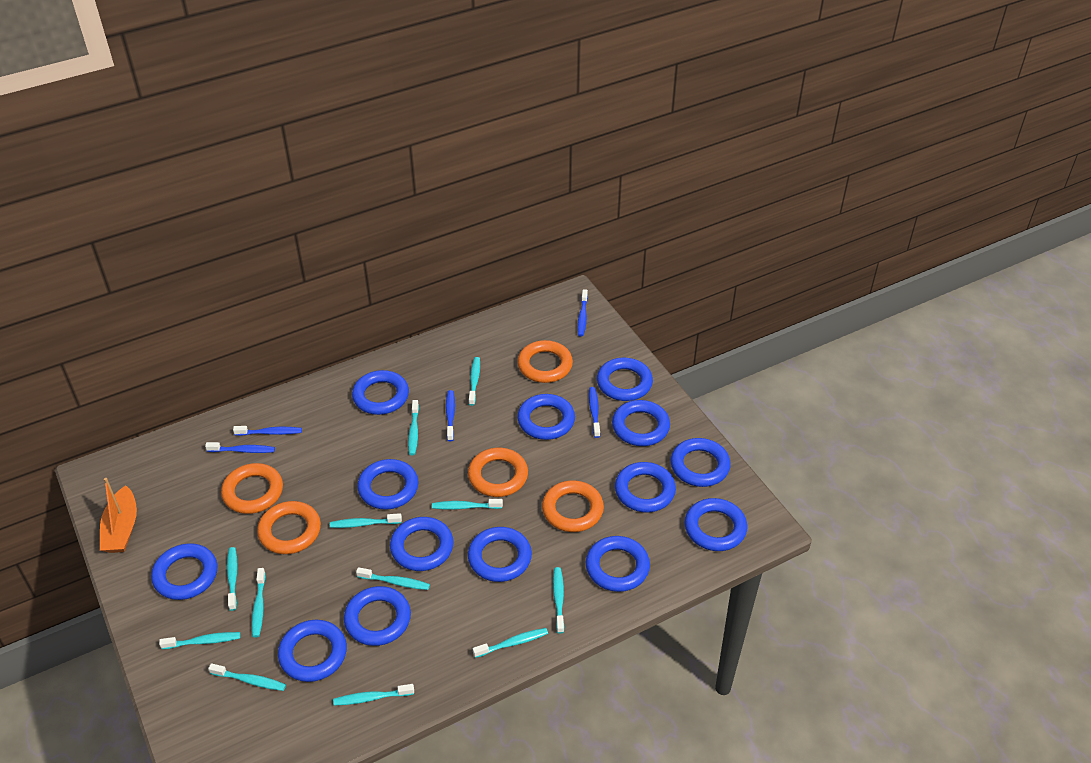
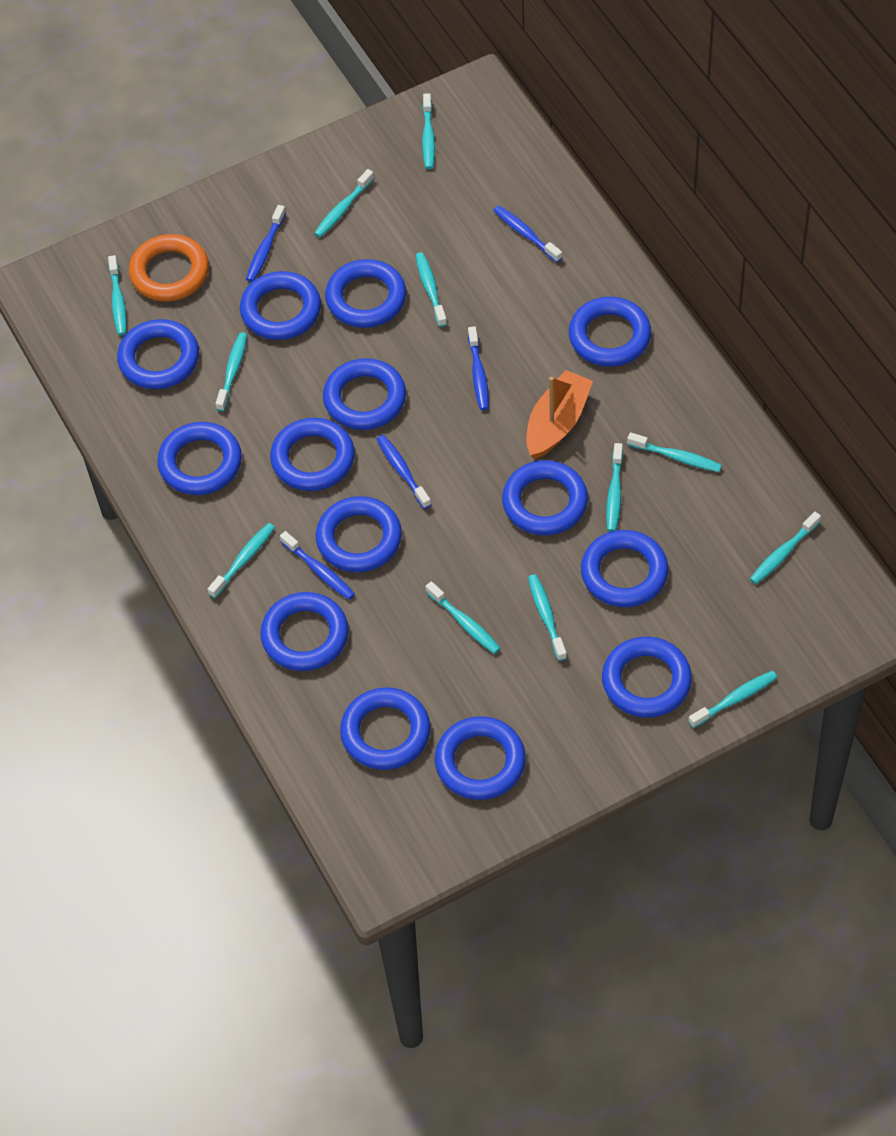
orange ring: 5 -> 1

